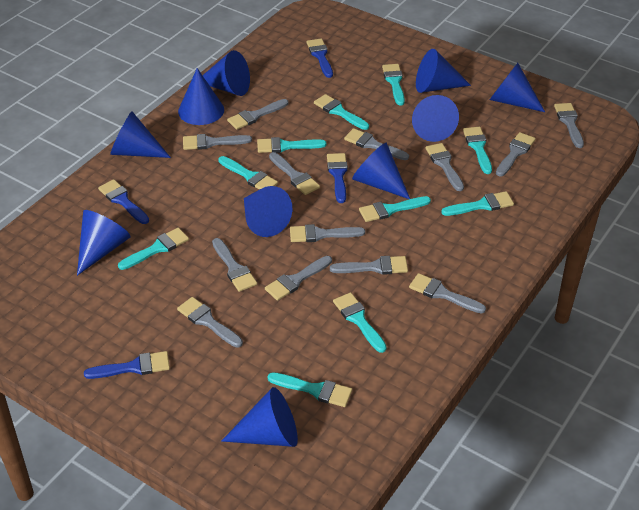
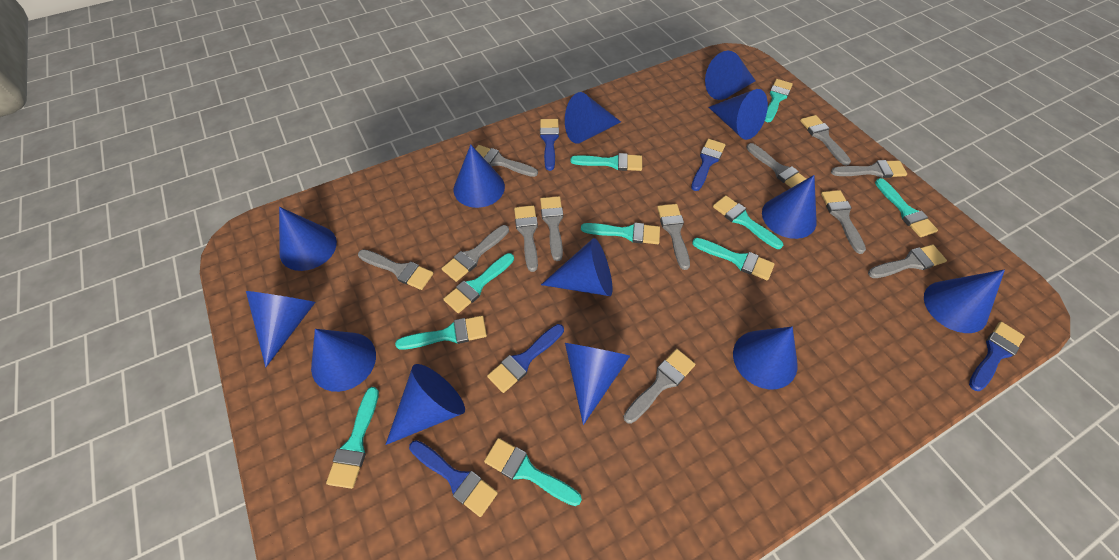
blue brush: 4 -> 5
blue cone: 10 -> 13
grey brush: 13 -> 12

